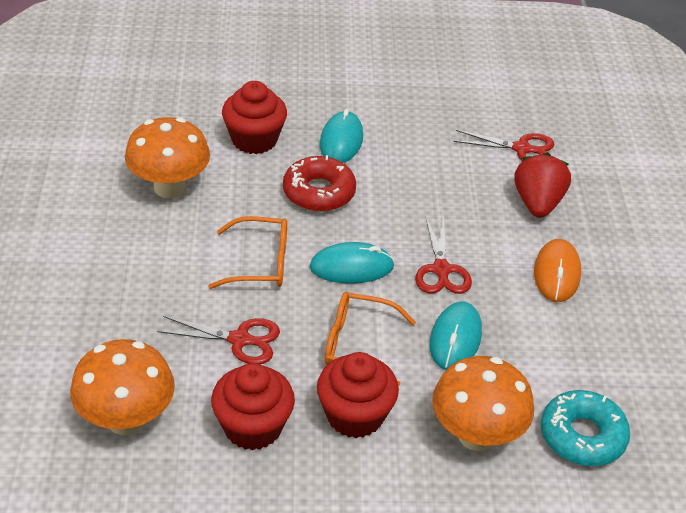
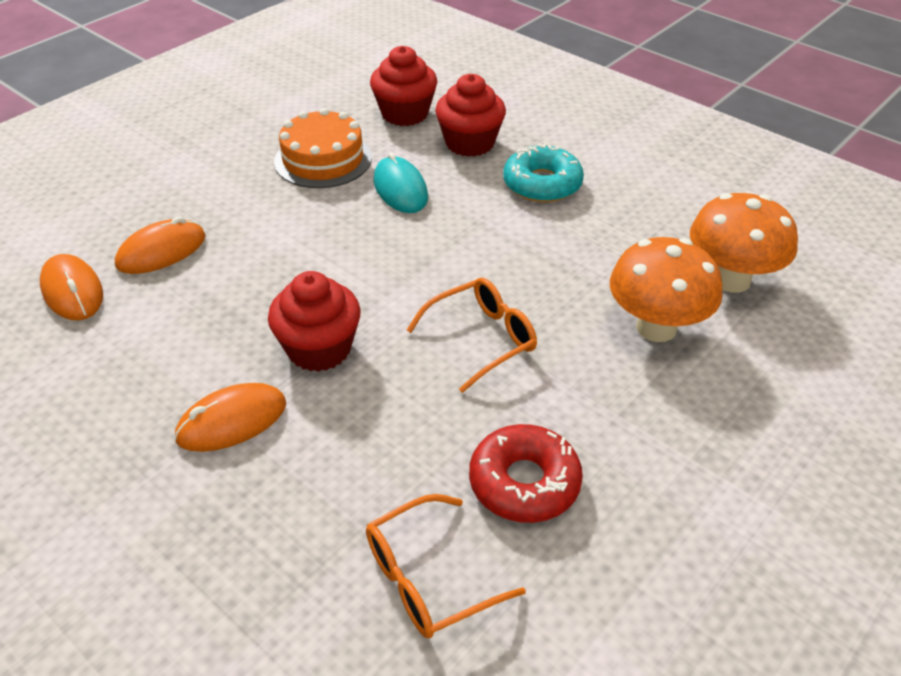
orange cake: 0 -> 1
orange mouse: 1 -> 3
orange mushroom: 3 -> 2
red scissors: 3 -> 0
red strawberry: 1 -> 0
turquoise mouse: 3 -> 1

